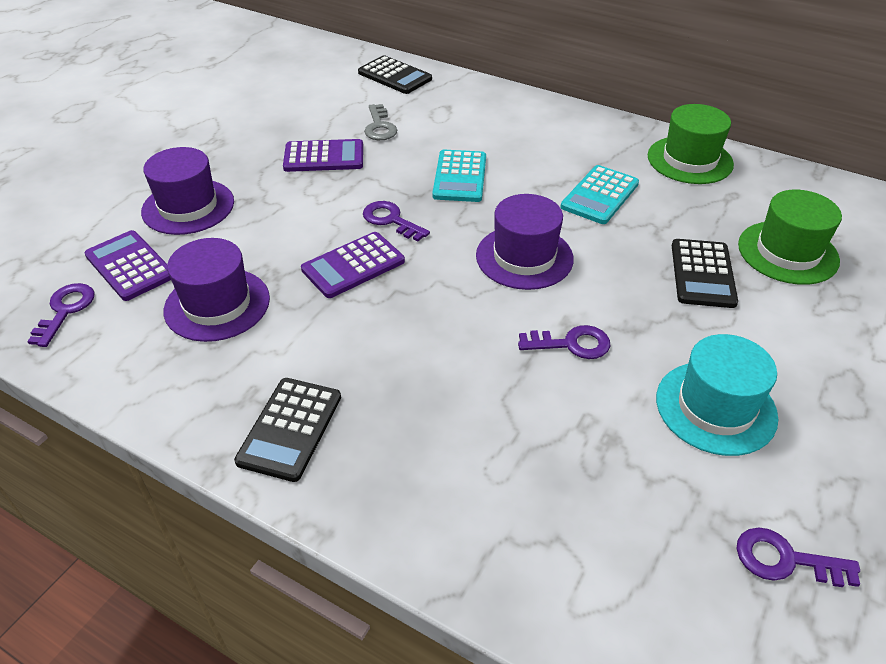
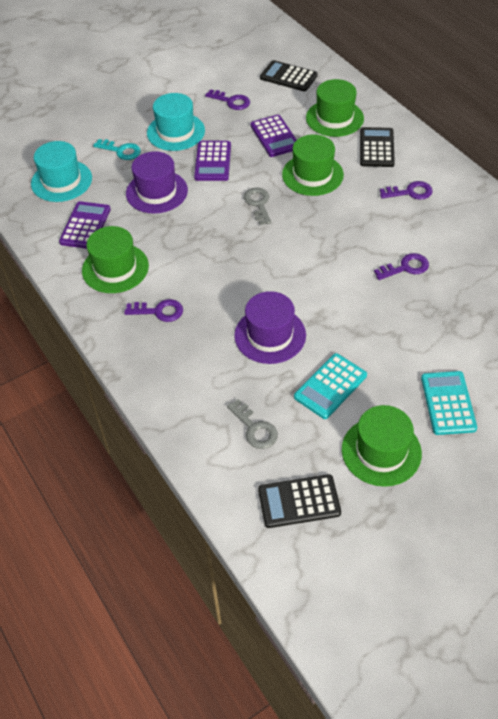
green hat: 2 -> 4
grey key: 1 -> 2
purple hat: 3 -> 2
turquoise hat: 1 -> 2
turquoise key: 0 -> 1

